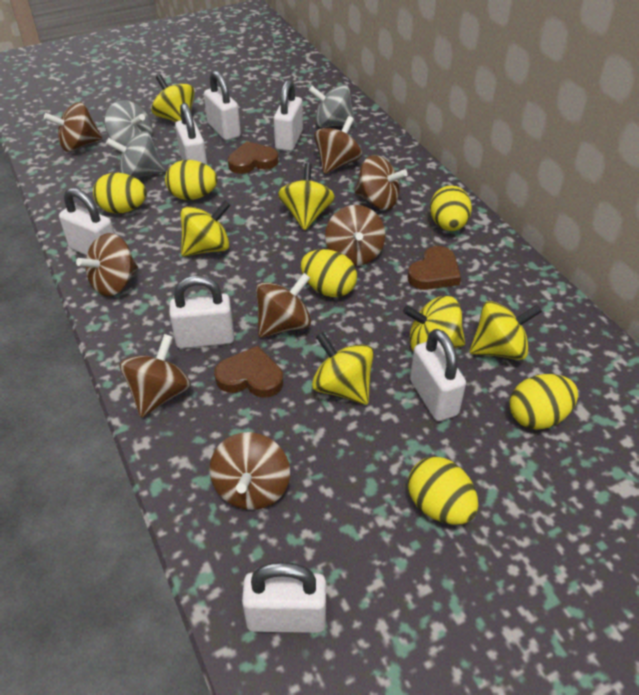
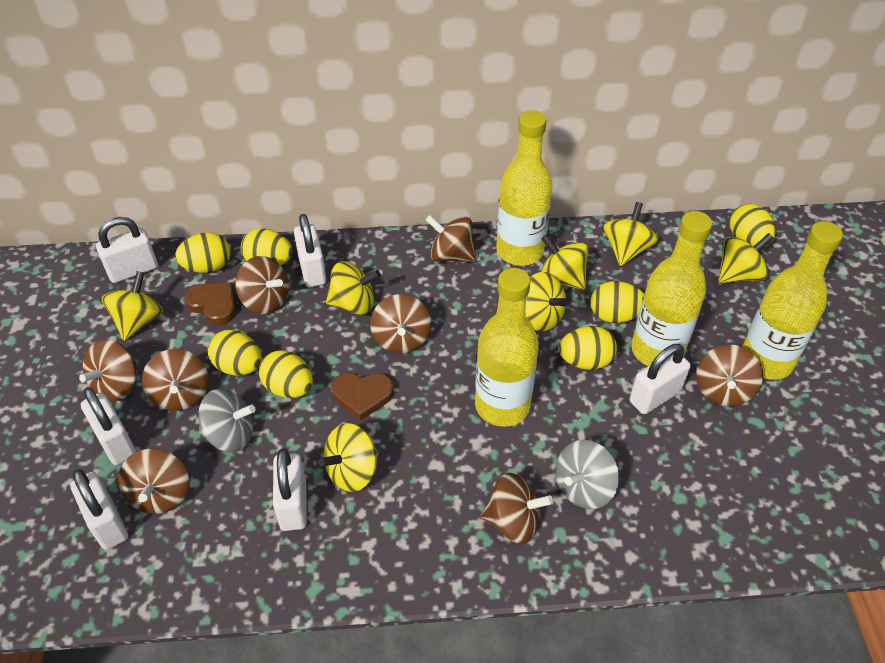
brown heart: 3 -> 2
grey spinning top: 3 -> 2
white padlock: 7 -> 6
yellow bottle: 0 -> 4
yellow egg: 6 -> 7
yellow spinning top: 6 -> 7

